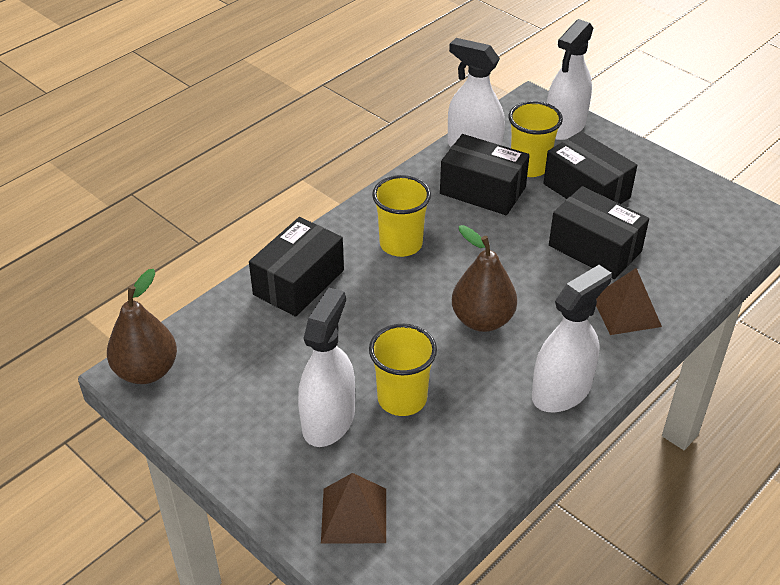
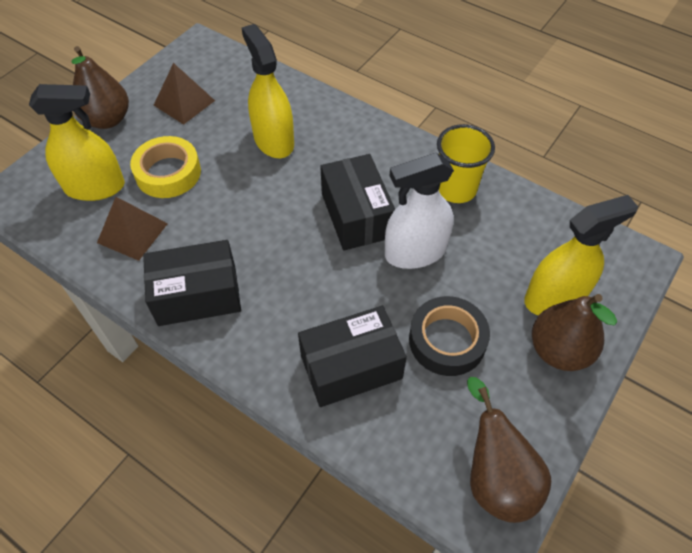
black box: 4 -> 3
black tape: 0 -> 1
brown pear: 2 -> 3
white spray bottle: 4 -> 1
yellow cup: 3 -> 1
yellow spray bottle: 0 -> 3
yellow tape: 0 -> 1

